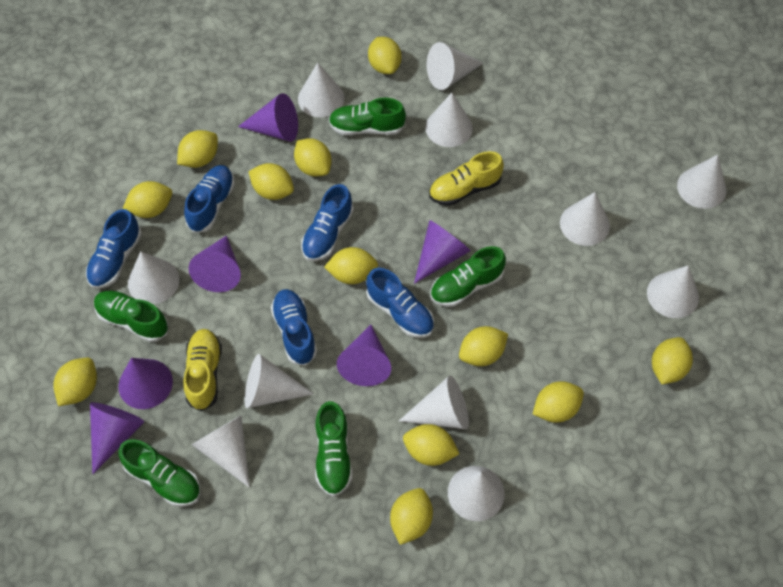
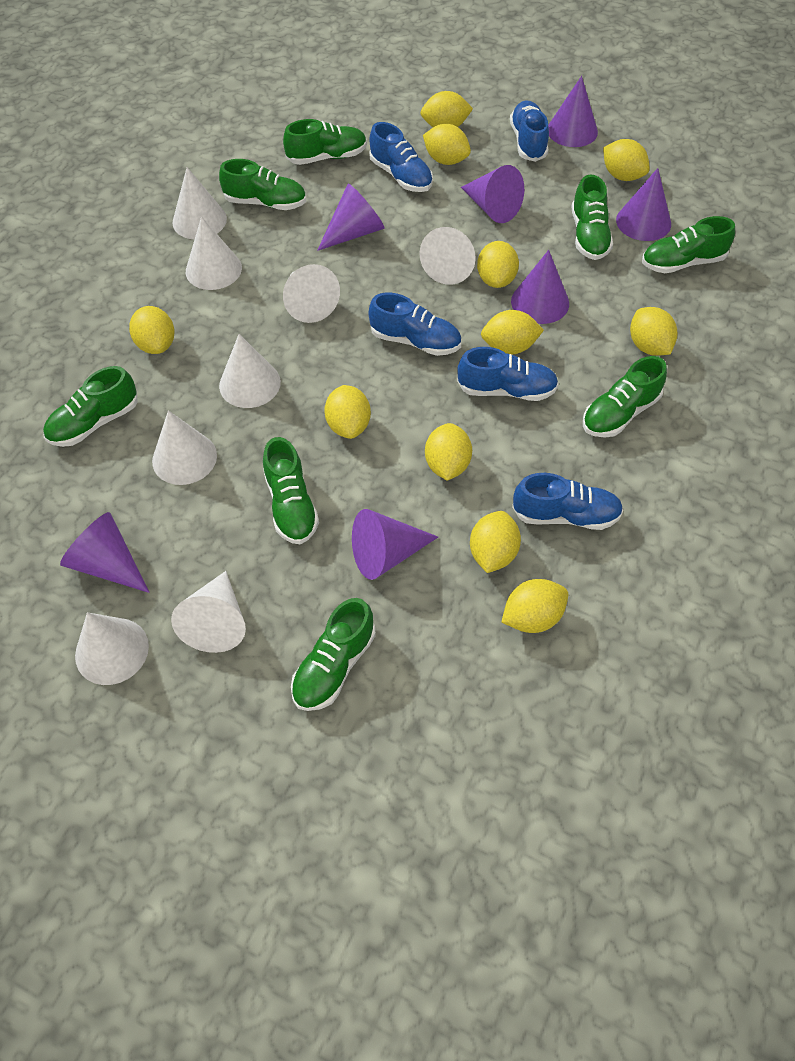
green shoe: 5 -> 8
purple cone: 6 -> 7
white cone: 11 -> 8
yellow lemon: 12 -> 11
yellow shoe: 2 -> 0

